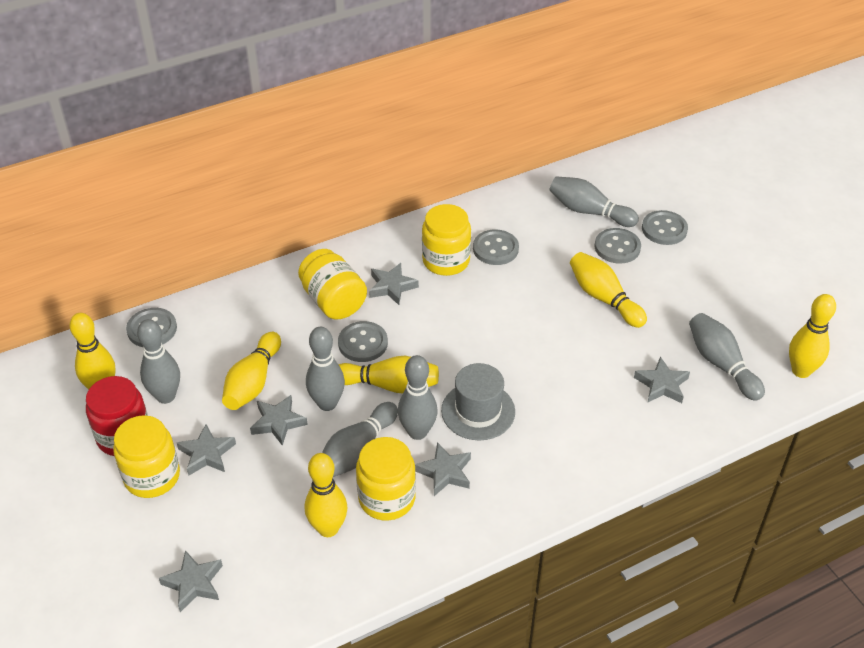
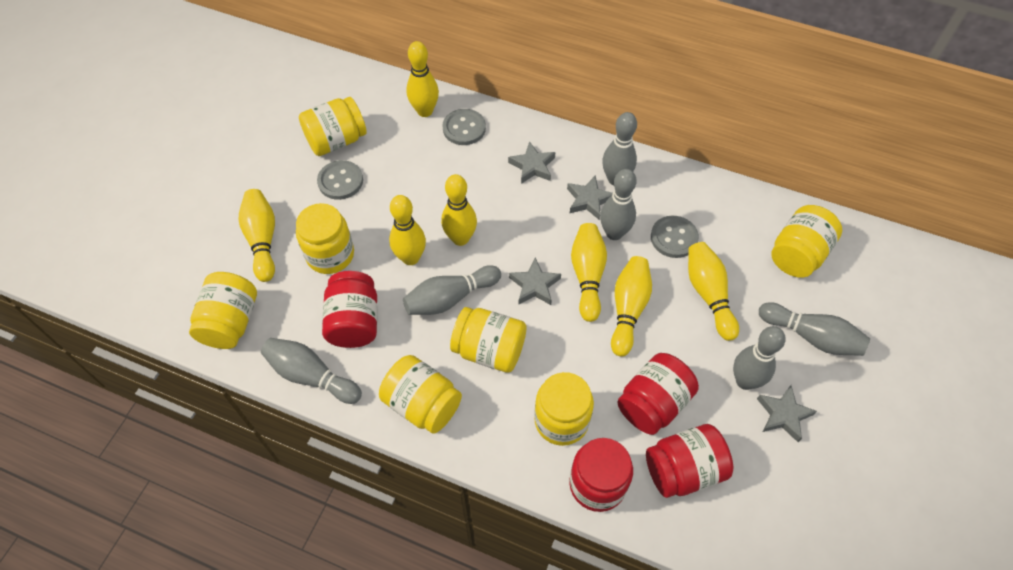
grey button: 5 -> 3
grey hat: 1 -> 0
grey star: 6 -> 4
red jar: 1 -> 4
yellow bowling pin: 6 -> 7
yellow jar: 4 -> 7

